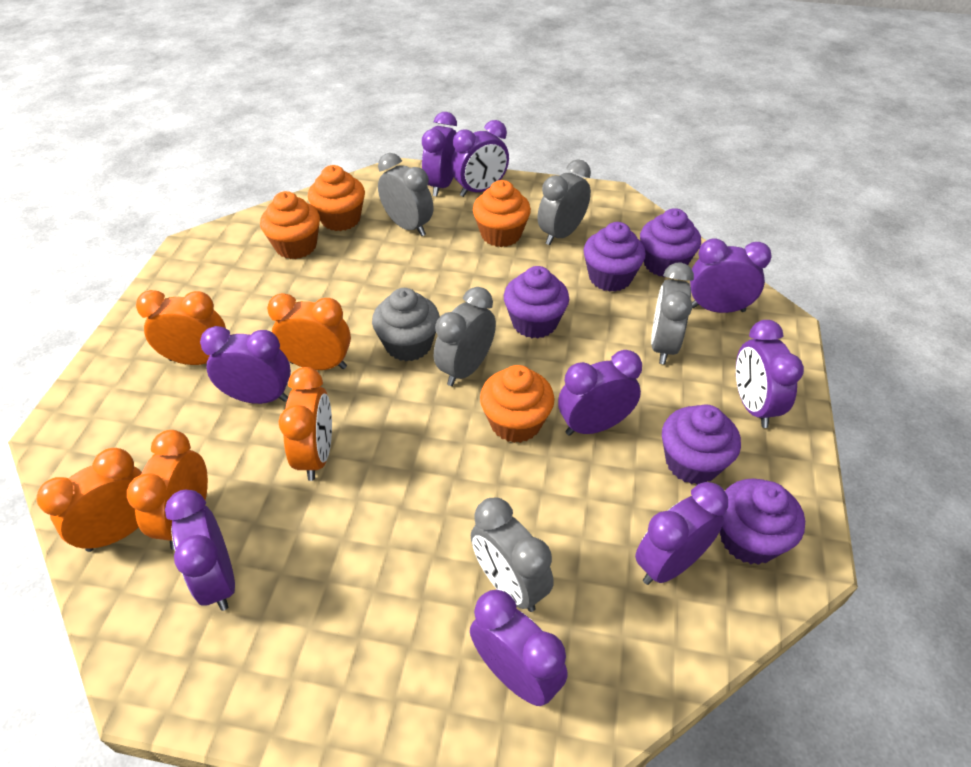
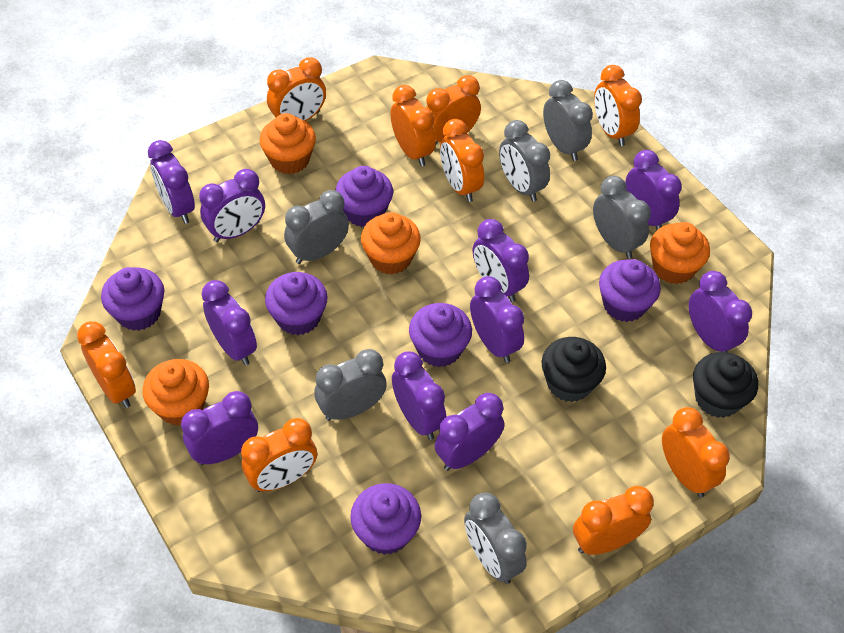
black cupcake: 0 -> 2
grey clock: 5 -> 6
grey cupcake: 1 -> 0
orange clock: 5 -> 9
purple clock: 9 -> 10
purple cupcake: 5 -> 6

